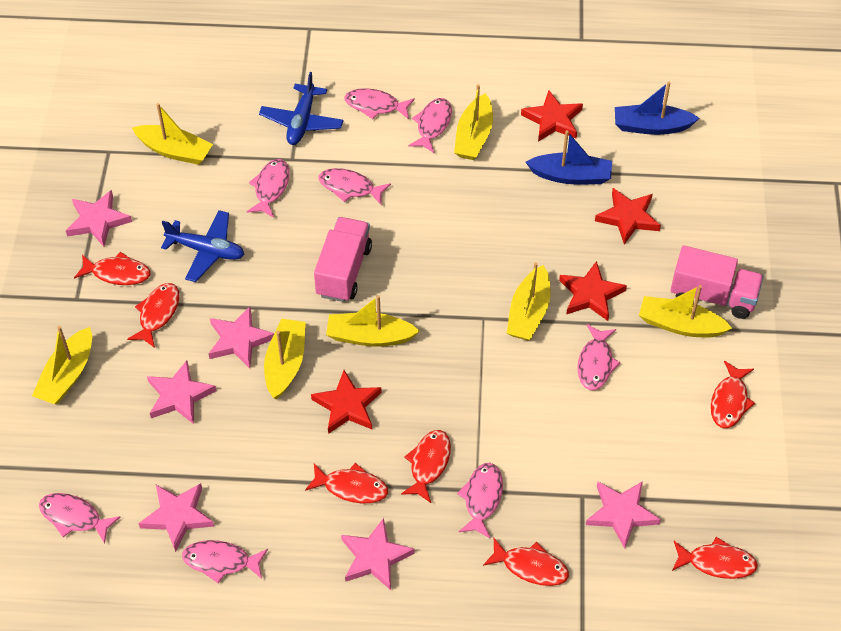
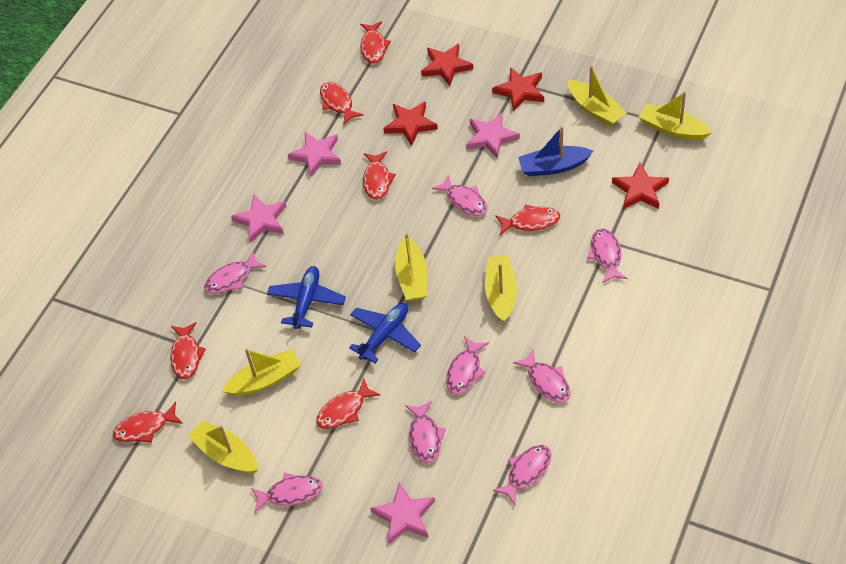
blue boat: 2 -> 1
pink star: 6 -> 4
pink truck: 2 -> 0
yellow boat: 7 -> 6

